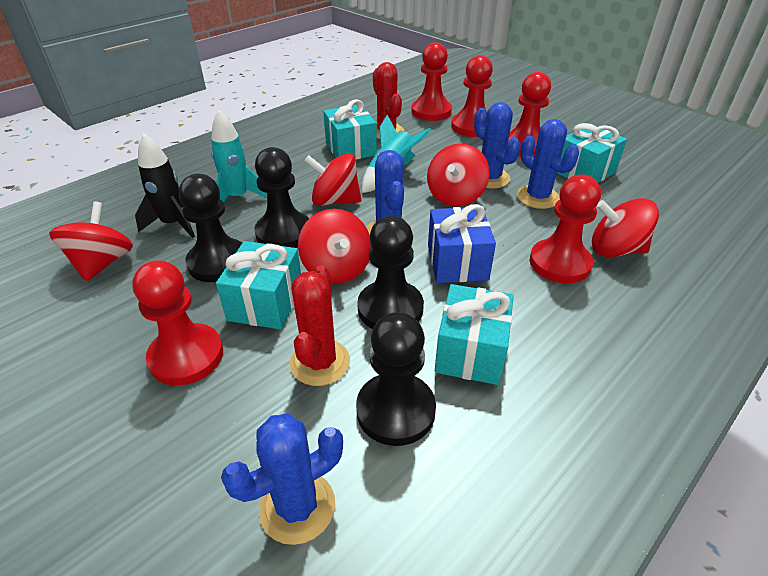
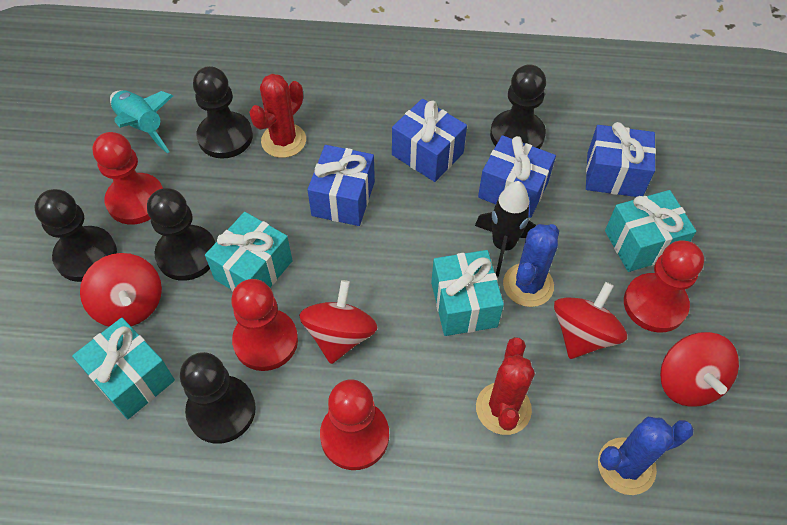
black pawn: 4 -> 5
blue cactus: 4 -> 2
blue gift: 1 -> 4
red pawn: 5 -> 4
red spinning top: 5 -> 4
turquoise rocket: 2 -> 1

